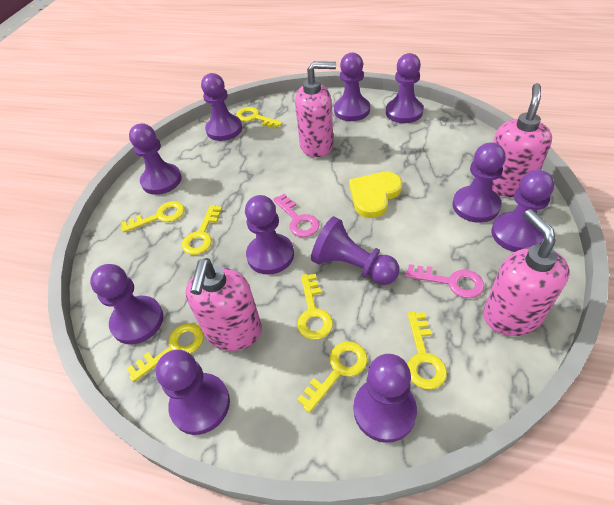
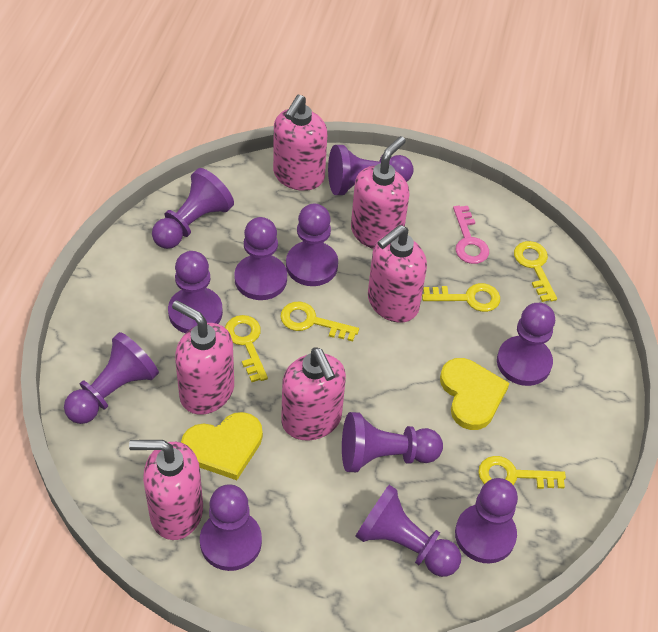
pink key: 2 -> 1
pink soap dispenser: 4 -> 6
yellow heart: 1 -> 2
yellow key: 7 -> 5

